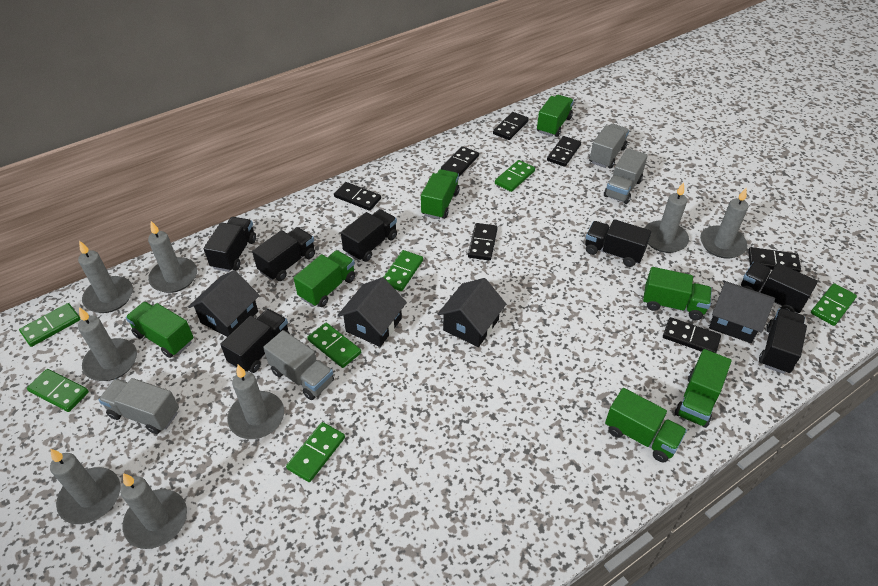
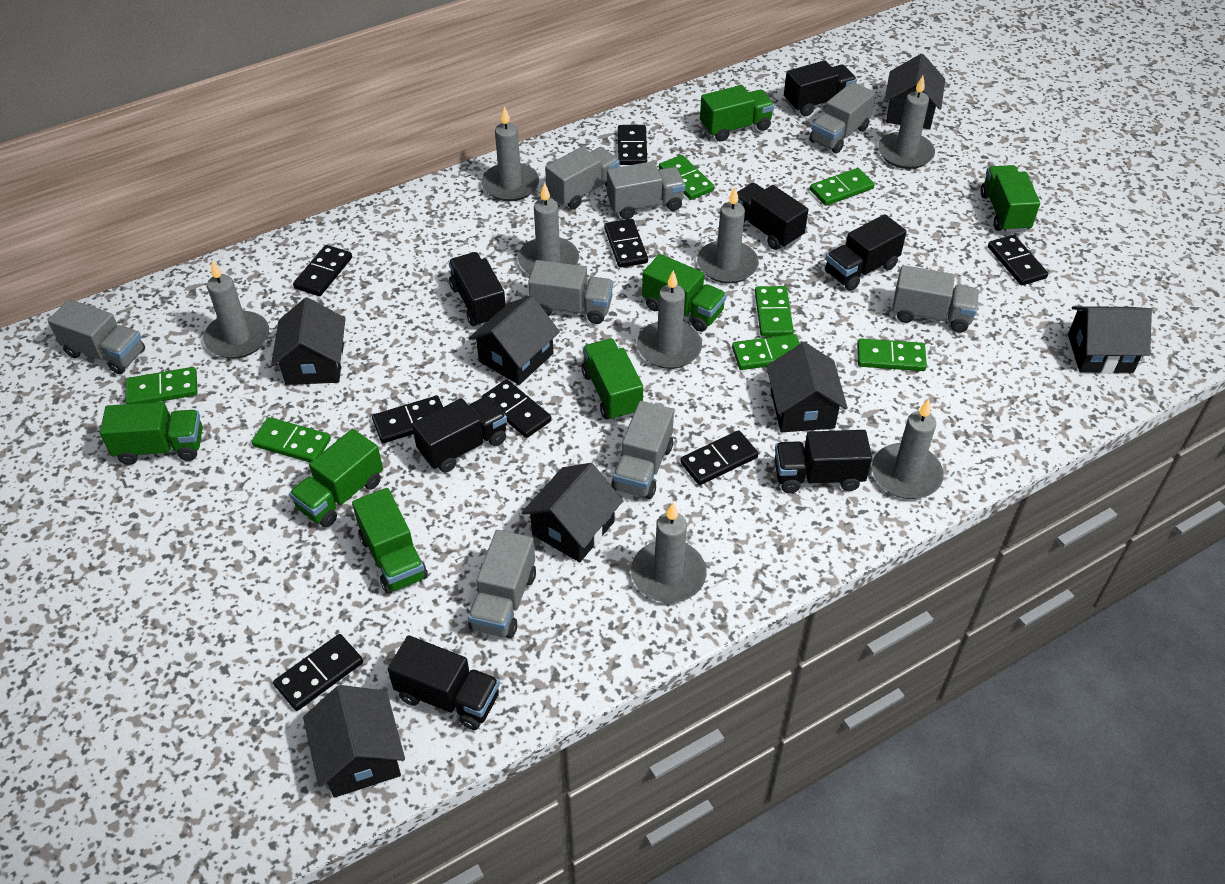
black domino: 7 -> 8
black house: 4 -> 7
grey truck: 4 -> 8

